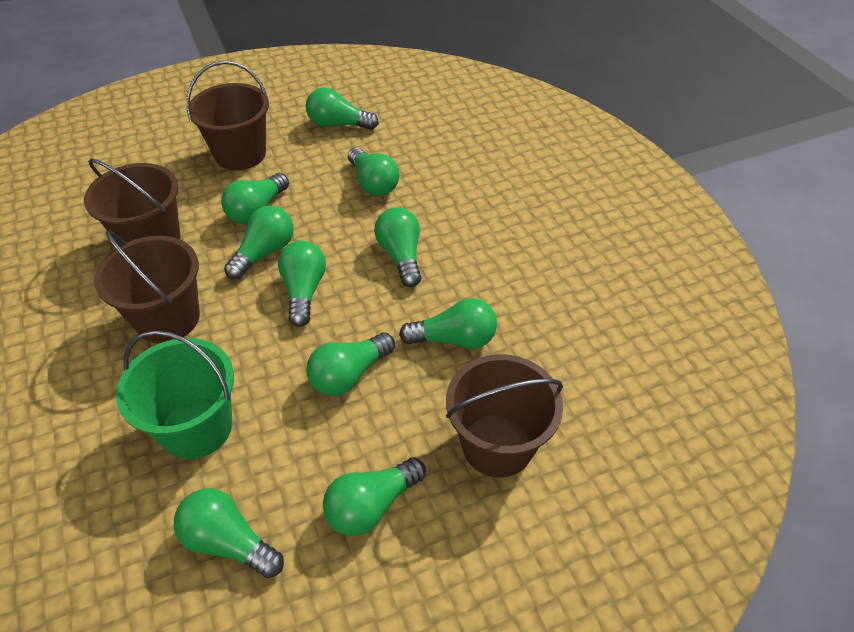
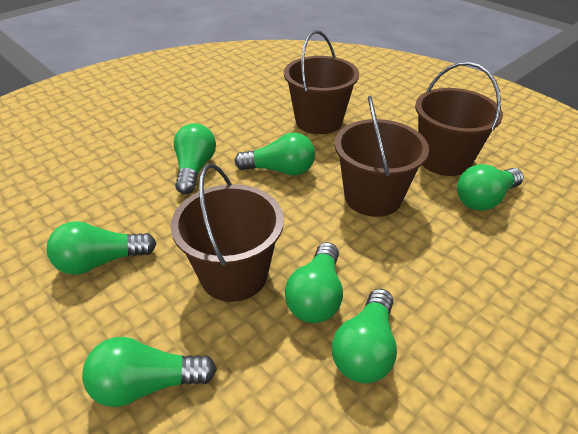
green bucket: 1 -> 0
green light bulb: 10 -> 7

